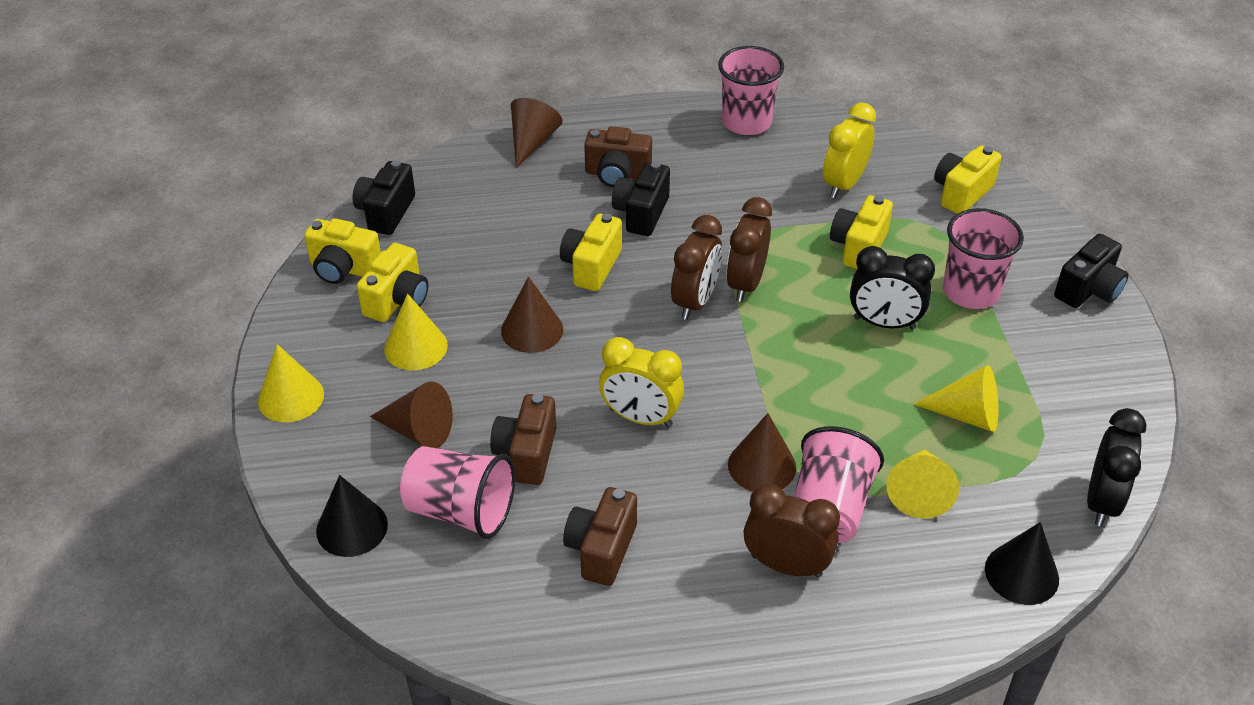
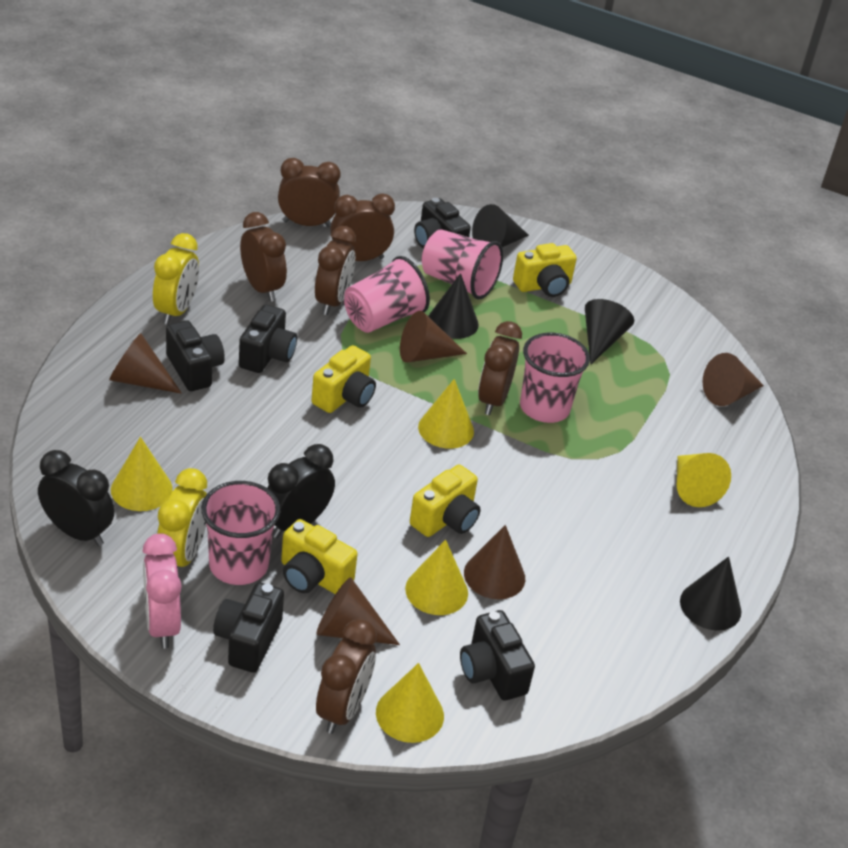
black camera: 3 -> 5
black cone: 2 -> 4
brown camera: 3 -> 0
brown clock: 3 -> 6
brown cone: 4 -> 5
pink clock: 0 -> 1
yellow camera: 5 -> 4
yellow cone: 4 -> 5

